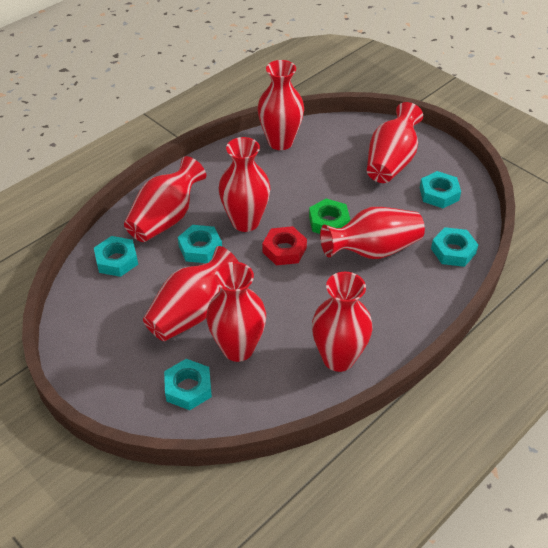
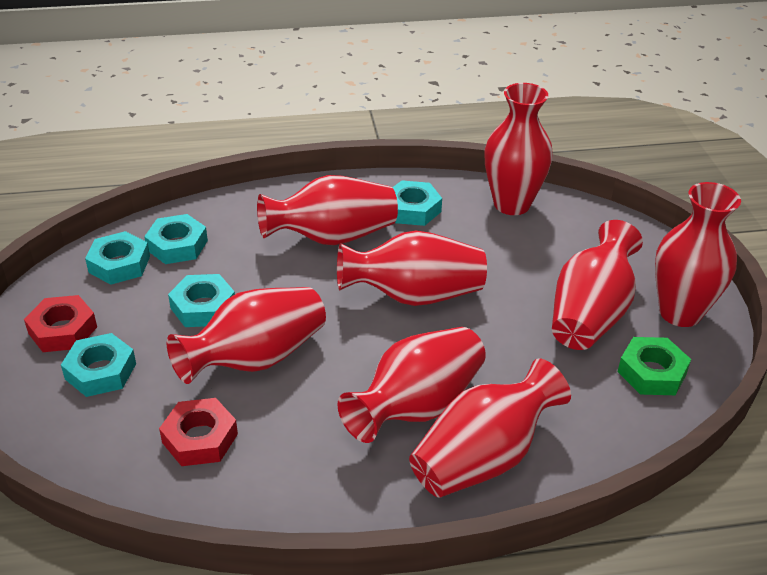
red nut: 1 -> 2

